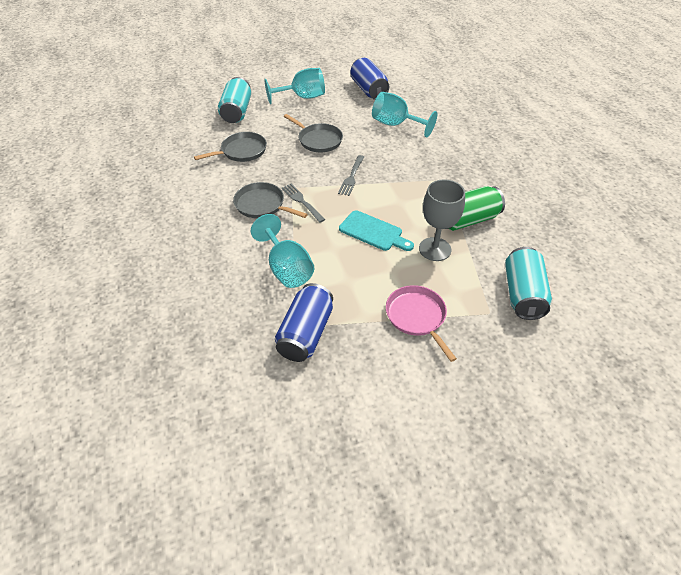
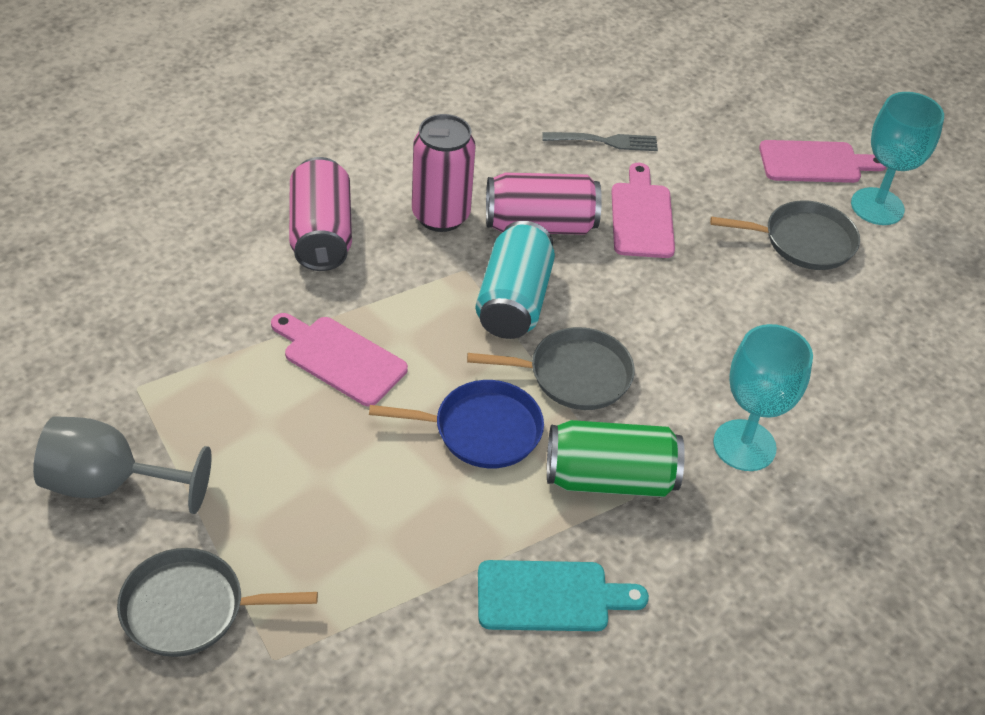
blue can: 2 -> 0
blue pan: 0 -> 1
grey fork: 2 -> 1
pink can: 0 -> 3
pink cutting board: 0 -> 3
pink pan: 1 -> 0
turquoise can: 2 -> 1
turquoise goblet: 3 -> 2

